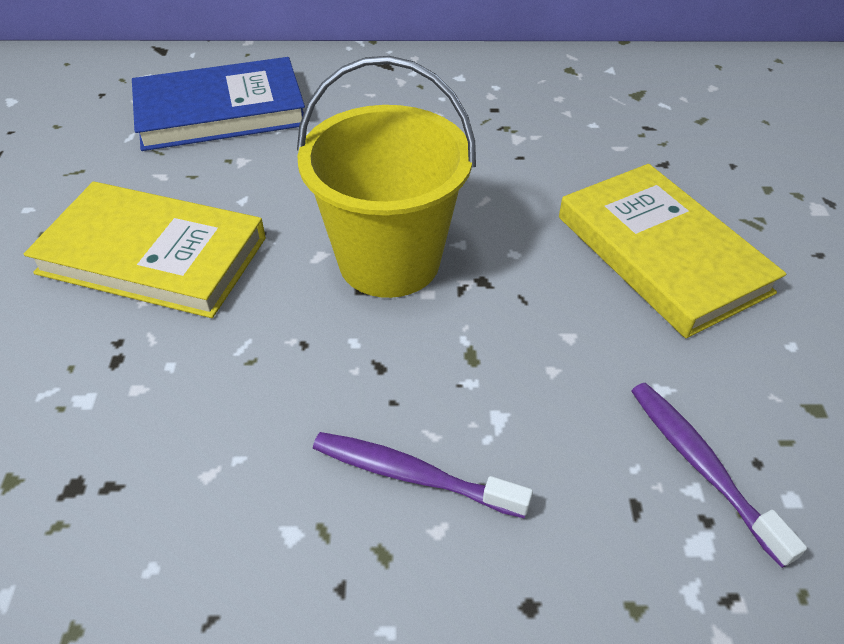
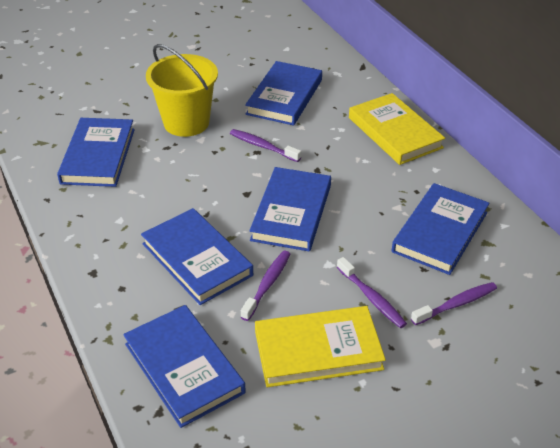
blue book: 1 -> 6
purple toothbrush: 2 -> 4

